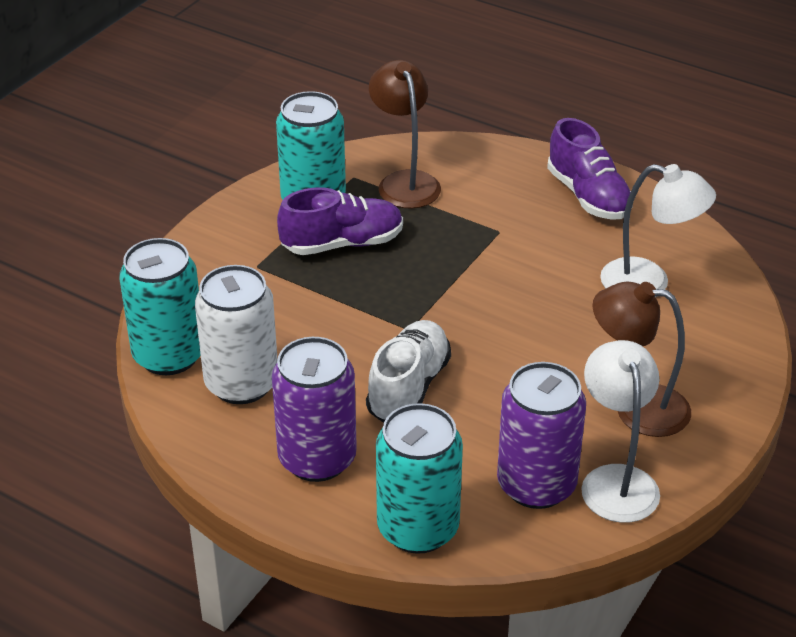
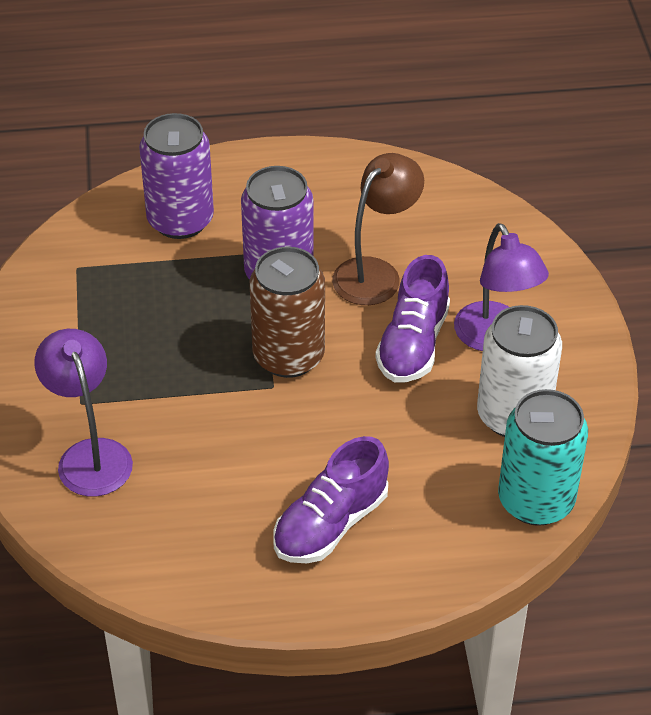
brown can: 0 -> 1
brown lamp: 2 -> 1
purple lamp: 0 -> 2
turquoise can: 3 -> 1
white lamp: 2 -> 0
white shoe: 1 -> 0

